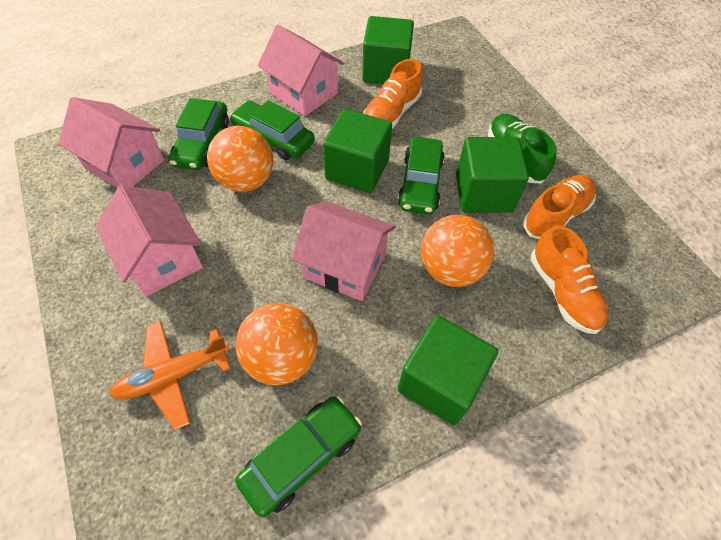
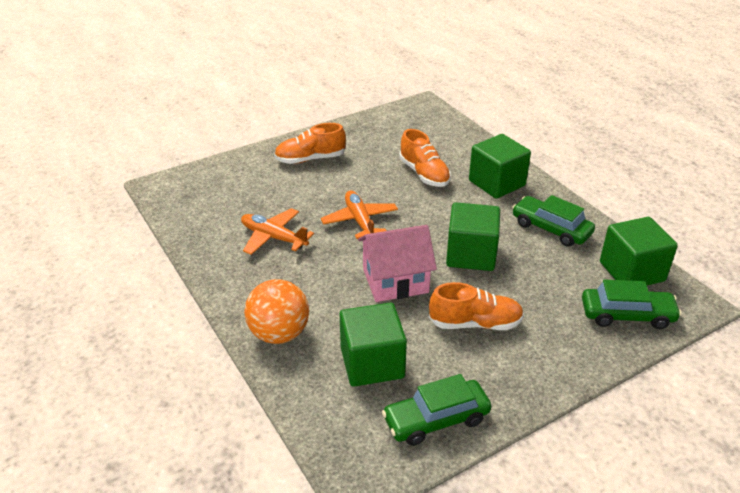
green car: 4 -> 3
green shoe: 1 -> 0
orange ball: 3 -> 1
orange plane: 1 -> 2
pink house: 4 -> 1

